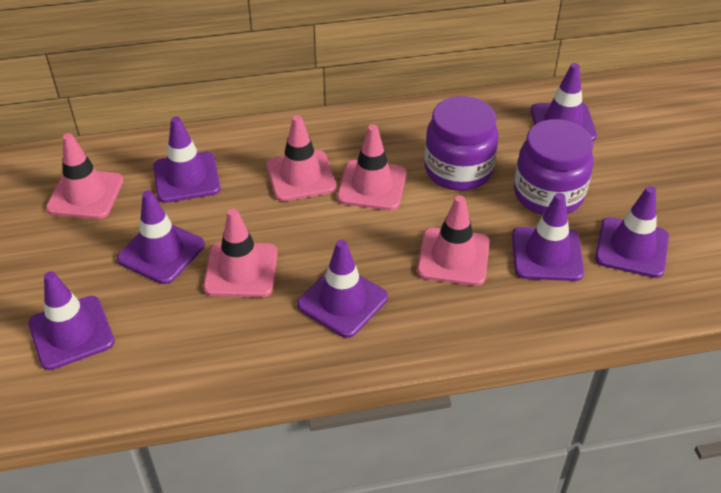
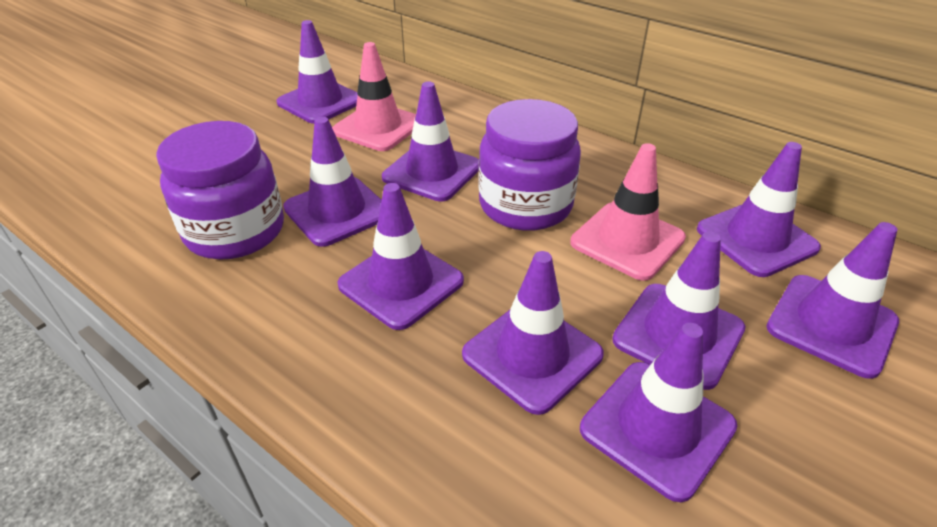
pink traffic cone: 5 -> 2
purple traffic cone: 7 -> 9

